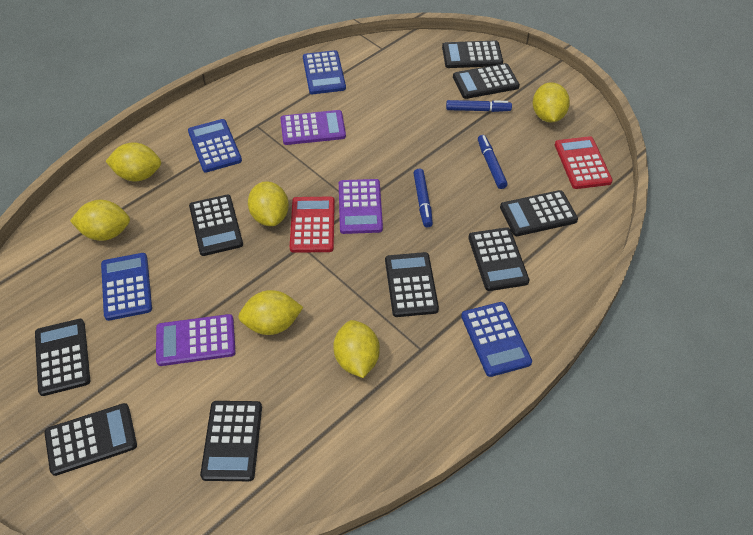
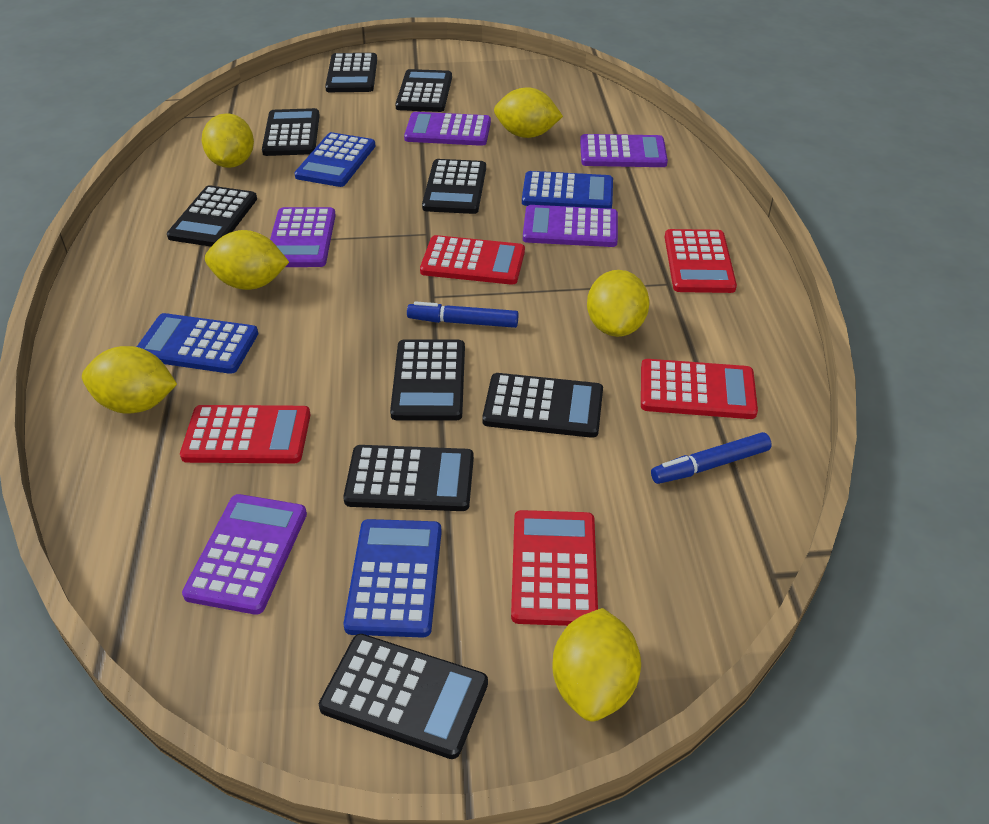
blue marker: 3 -> 2
purple calculator: 3 -> 5
red calculator: 2 -> 5

